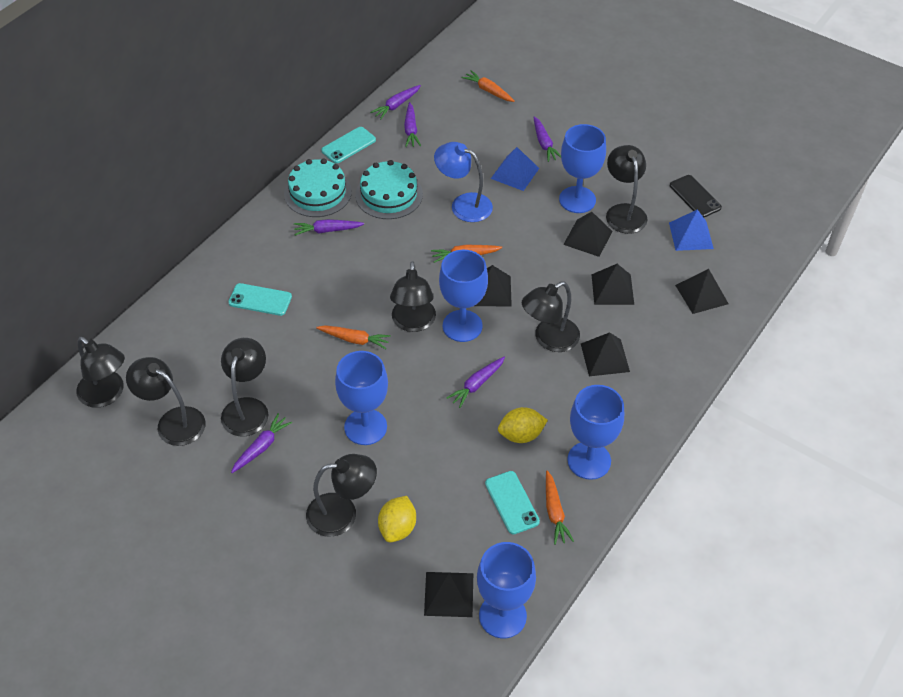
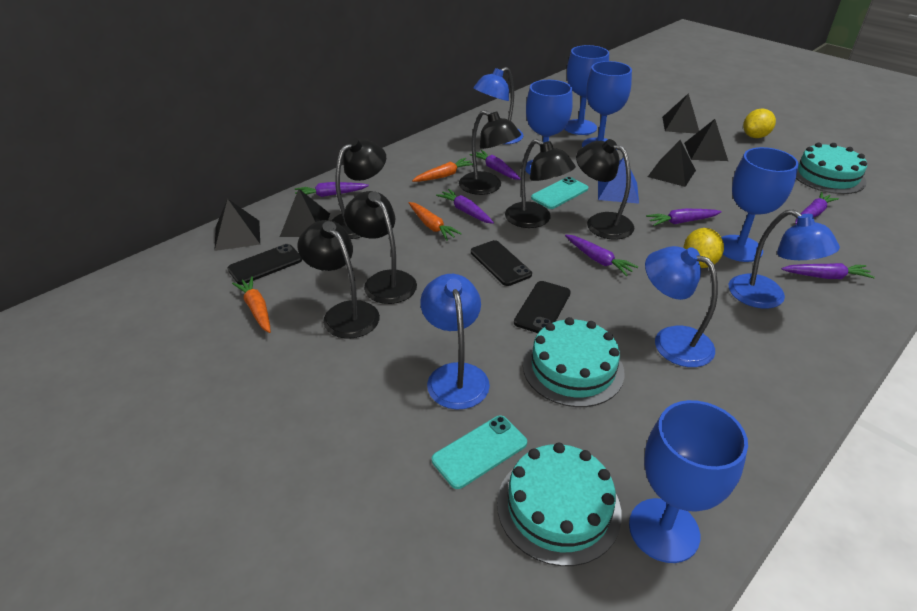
black lamp: 7 -> 6
black phone: 1 -> 3
black pyramid: 6 -> 5
blue lamp: 1 -> 4
blue pyramid: 2 -> 1
orange carrot: 4 -> 3
purple carrot: 6 -> 7
turquoise cake: 2 -> 3
turquoise phone: 3 -> 2

